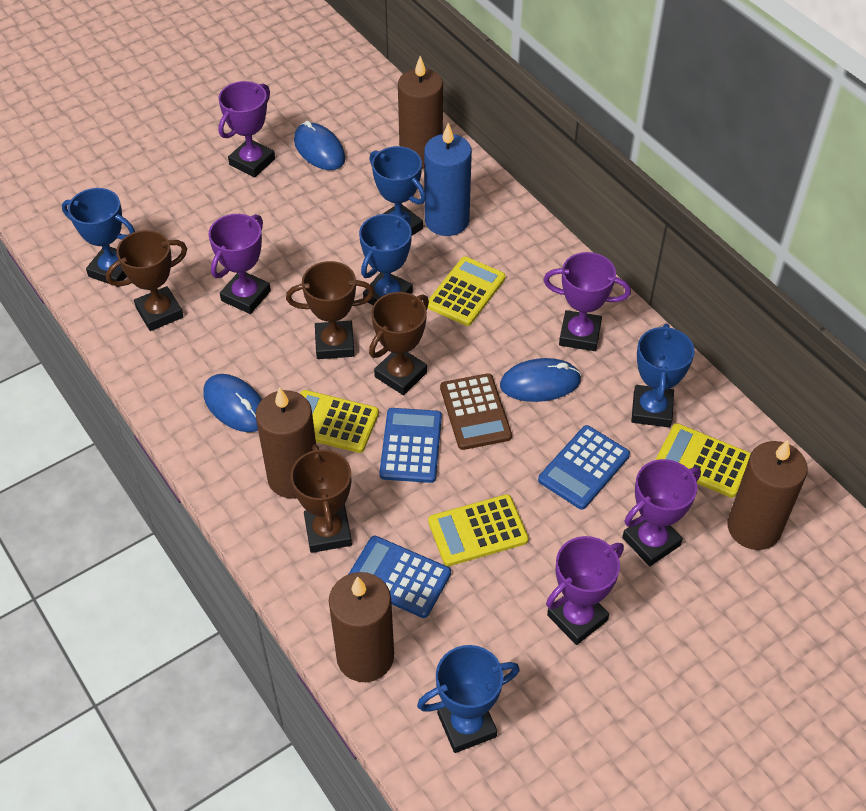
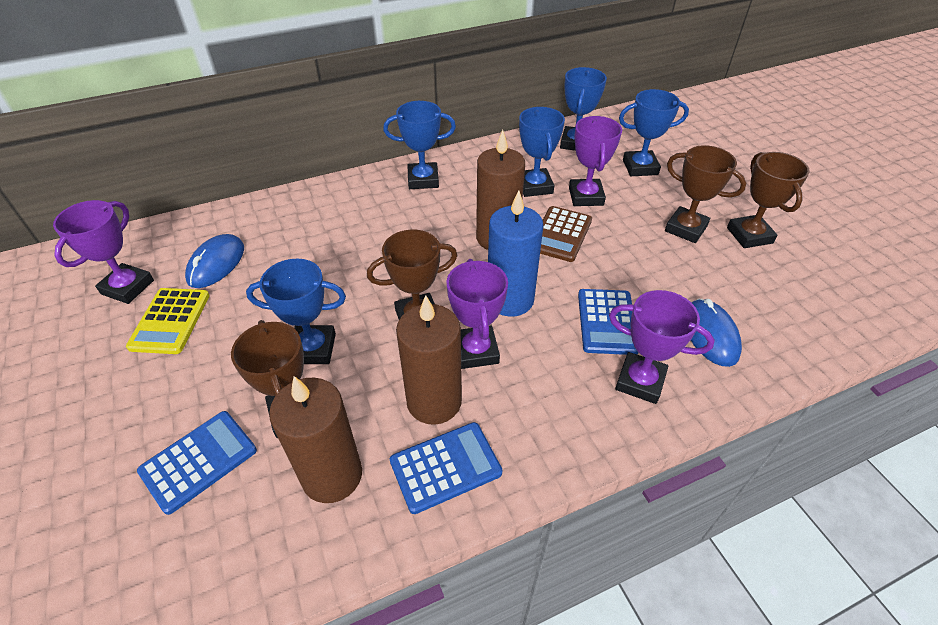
blue mouse: 3 -> 2
brown candle: 4 -> 3
purple trophy: 5 -> 4
yellow calculator: 4 -> 1

